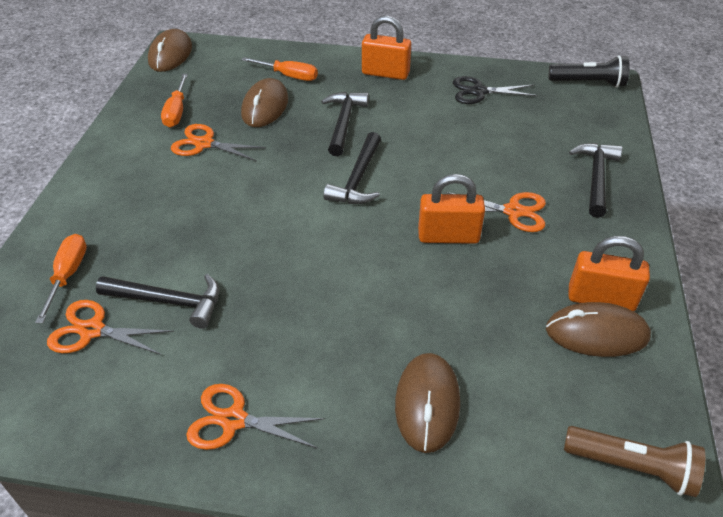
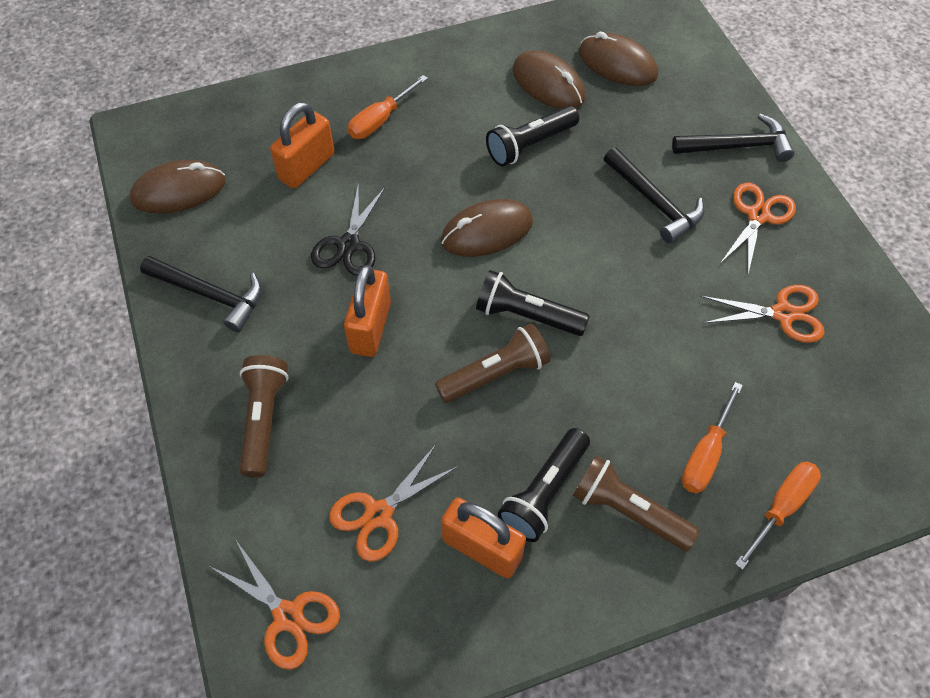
black flashlight: 1 -> 3
black hammer: 4 -> 3
brown flashlight: 1 -> 3

